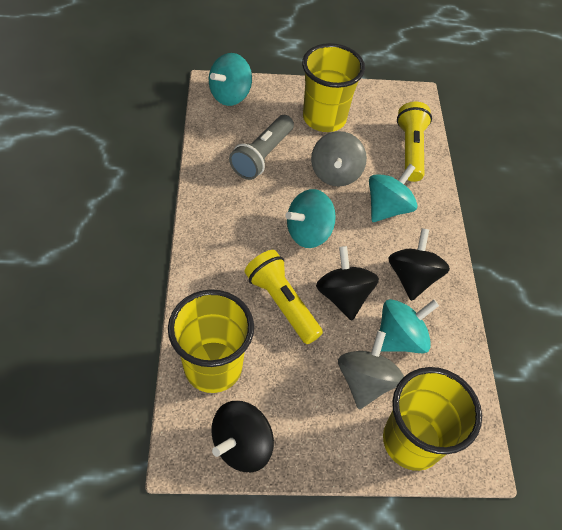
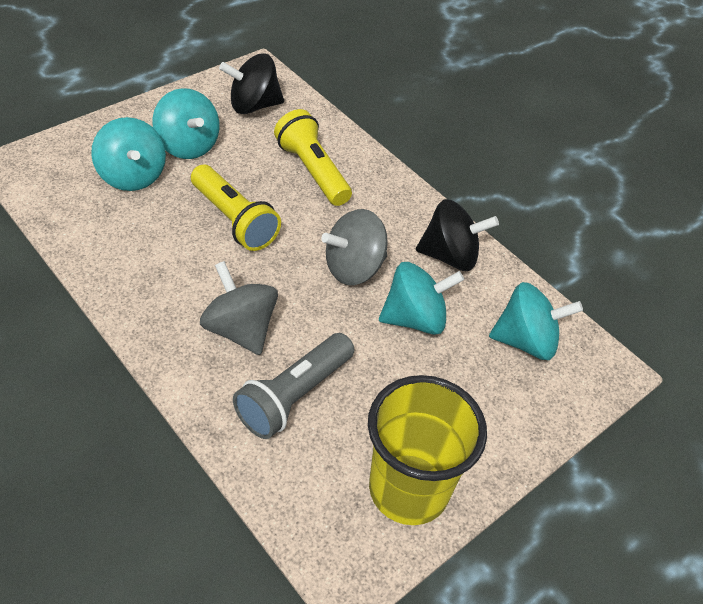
black spinning top: 3 -> 2
yellow cup: 3 -> 1

